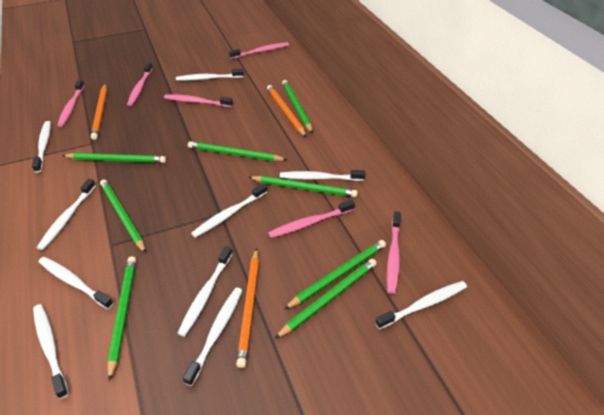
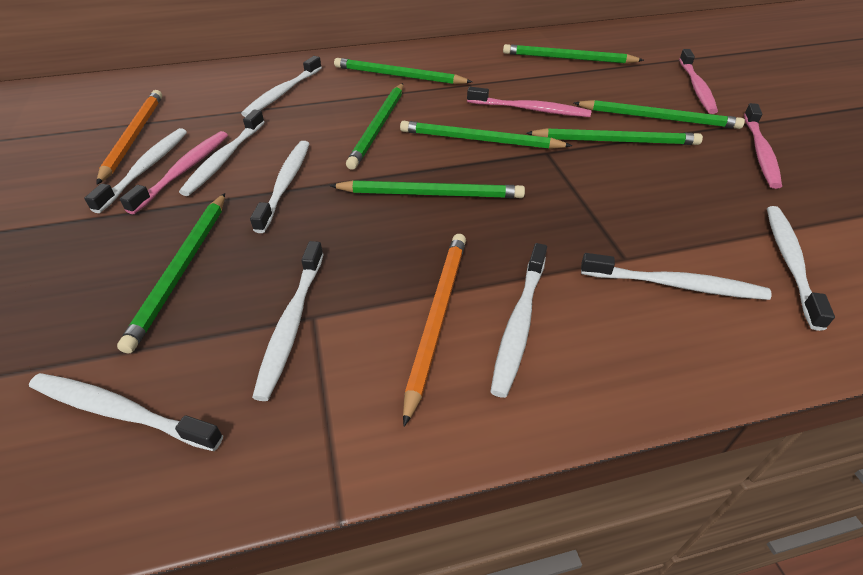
orange pencil: 3 -> 2
pink toothbrush: 6 -> 4
white toothbrush: 10 -> 9

